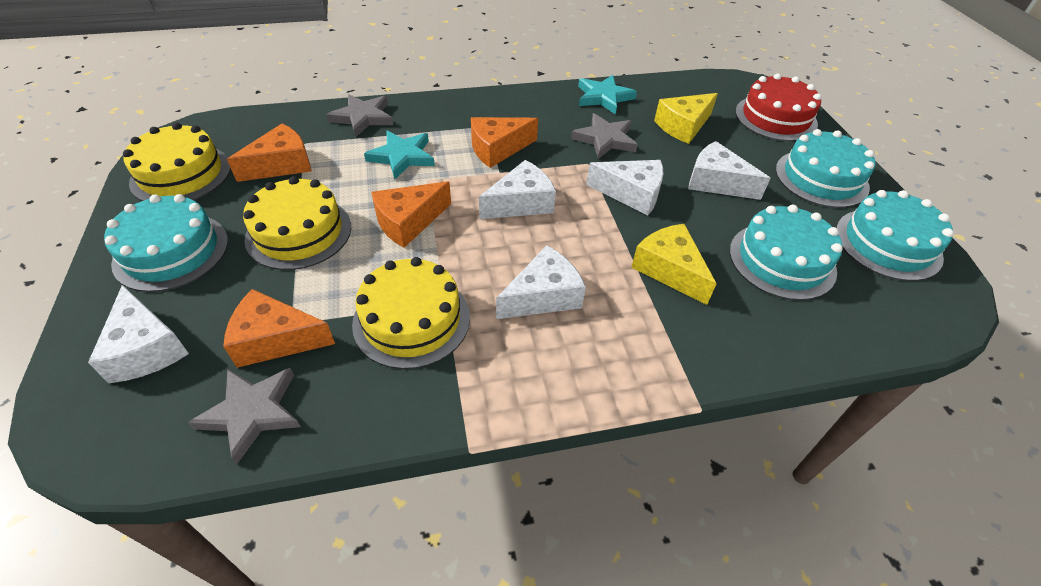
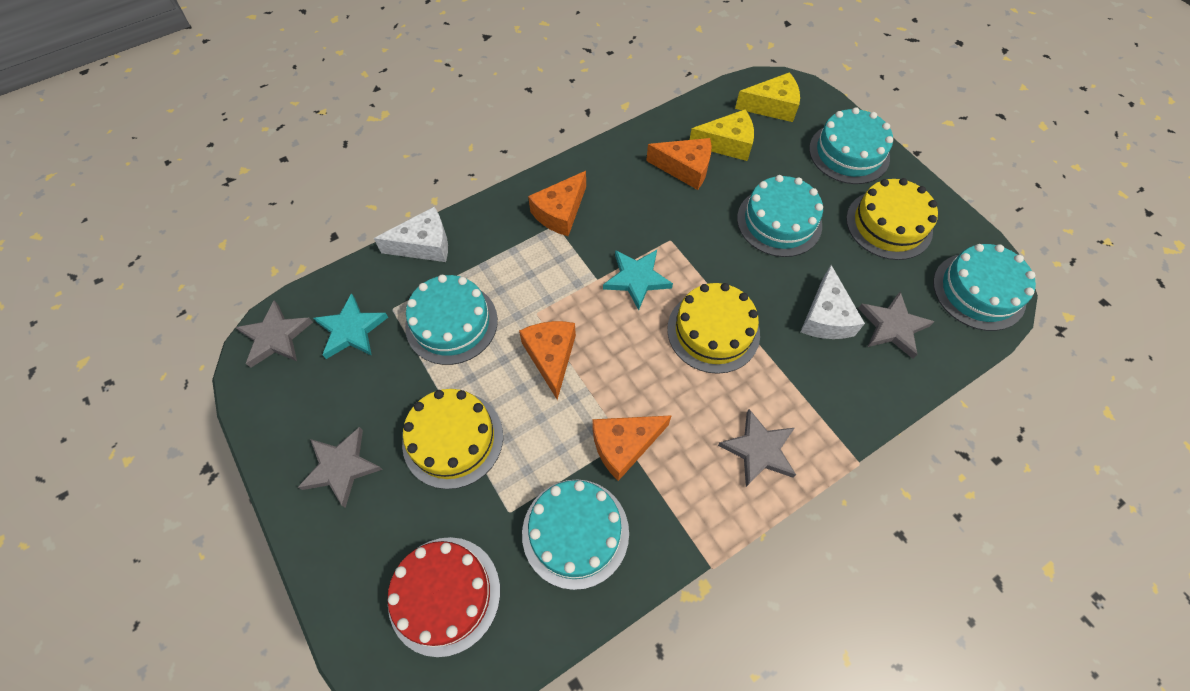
grey star: 3 -> 4
turquoise cake: 4 -> 5
white cheese: 5 -> 2

